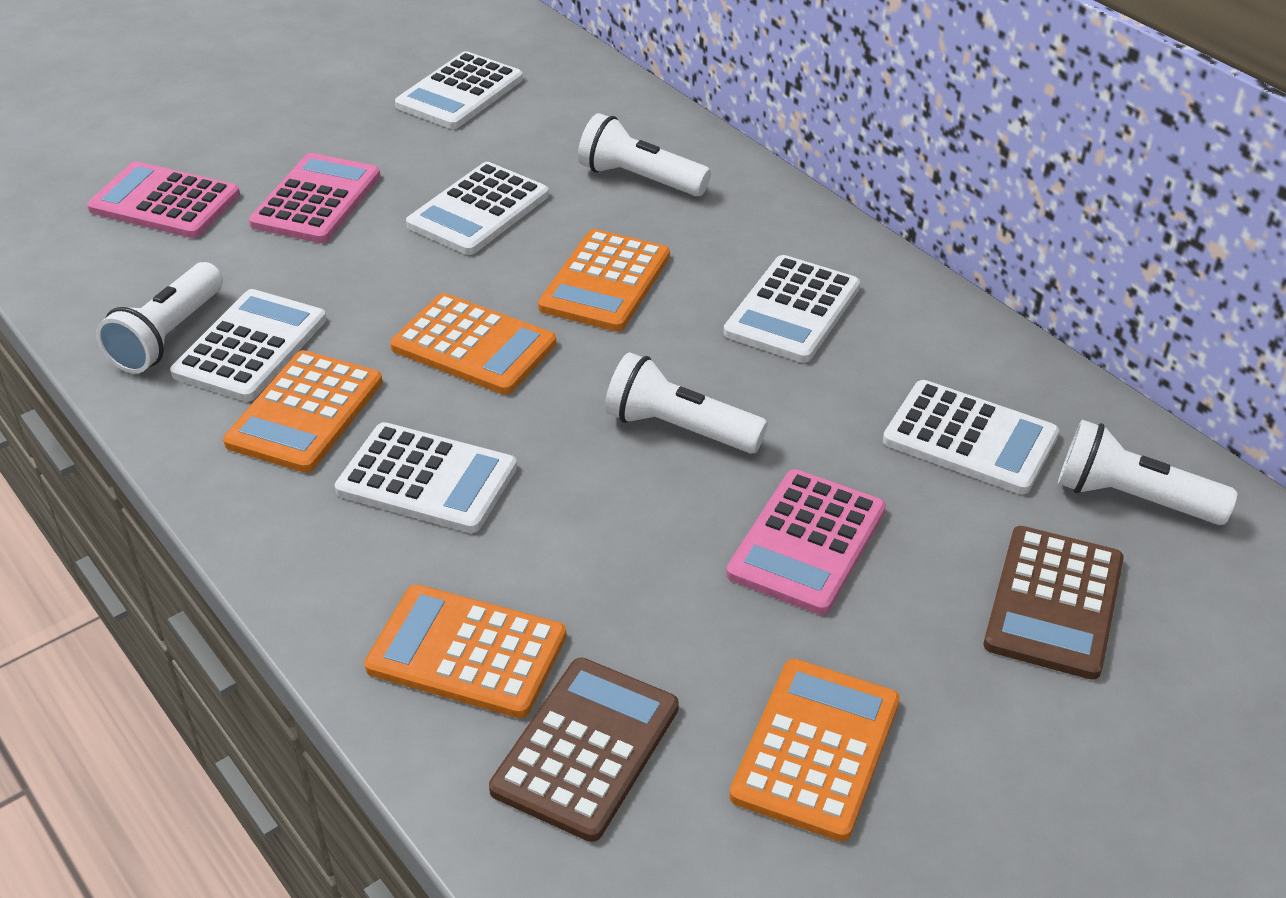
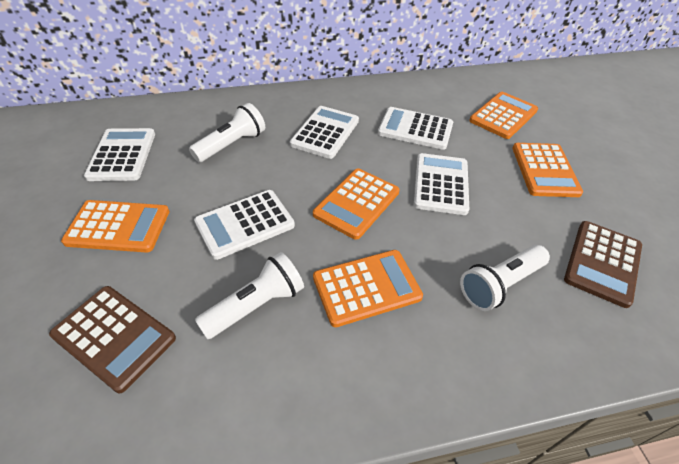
pink calculator: 3 -> 0
white calculator: 6 -> 5
white flashlight: 4 -> 3

